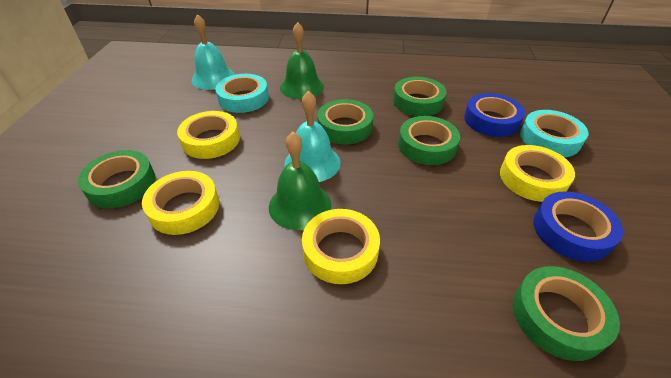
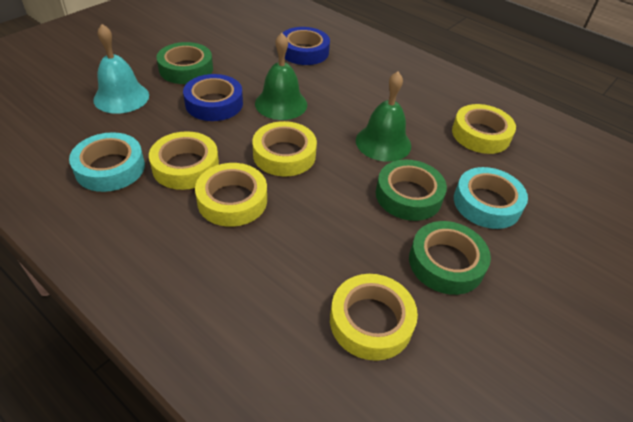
green tape: 5 -> 3
turquoise bell: 2 -> 1
yellow tape: 4 -> 5

